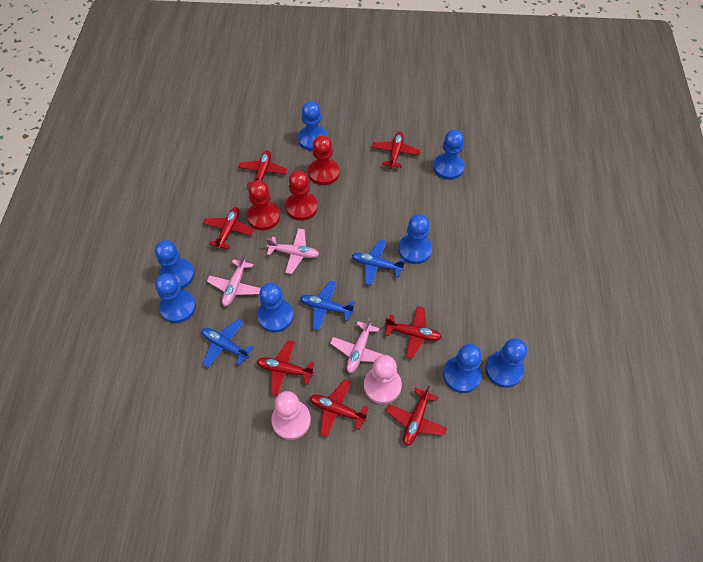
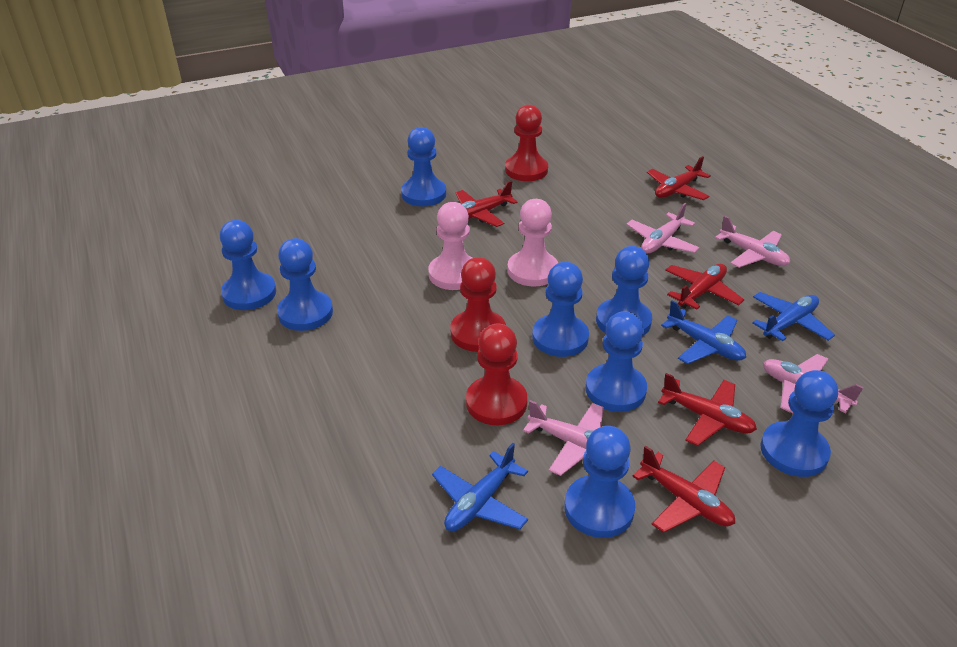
pink plane: 3 -> 4
red plane: 7 -> 5

